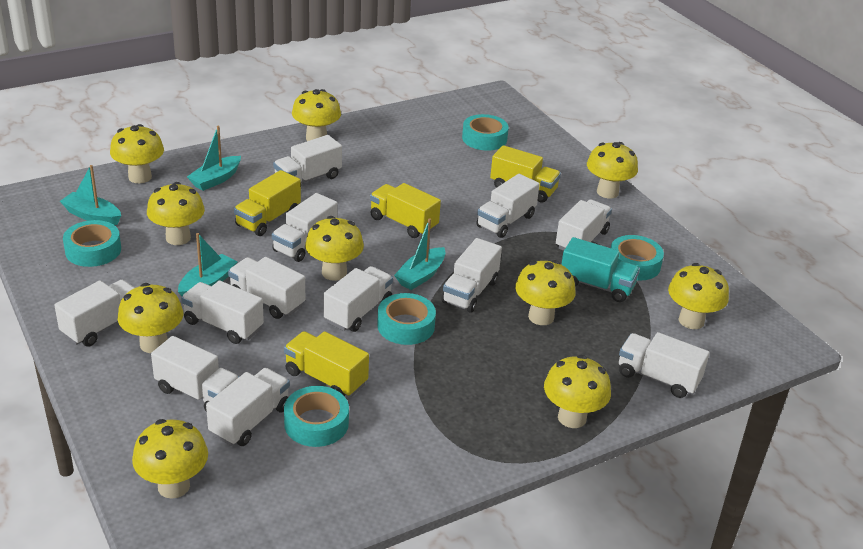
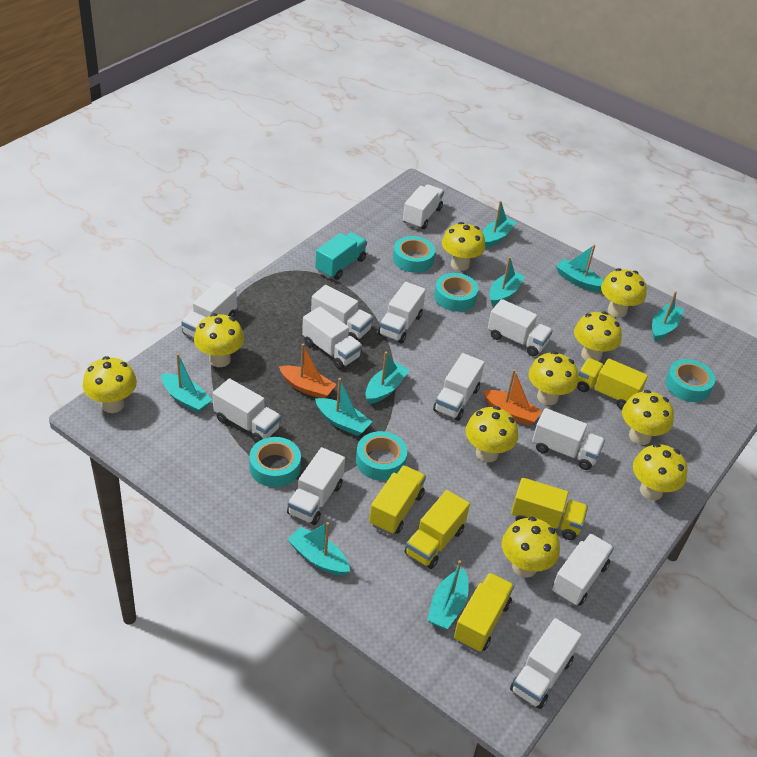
orange boat: 0 -> 2
turquoise boat: 4 -> 9
yellow truck: 4 -> 5

